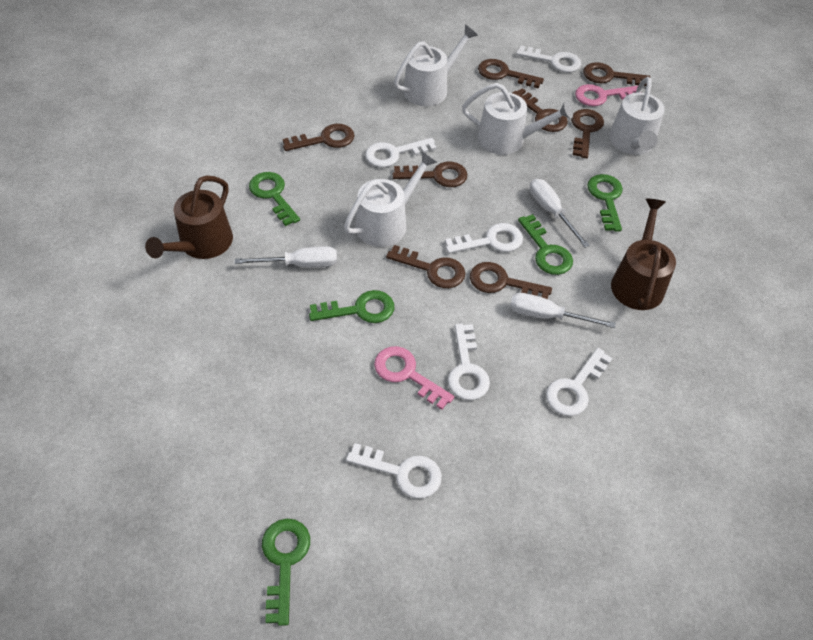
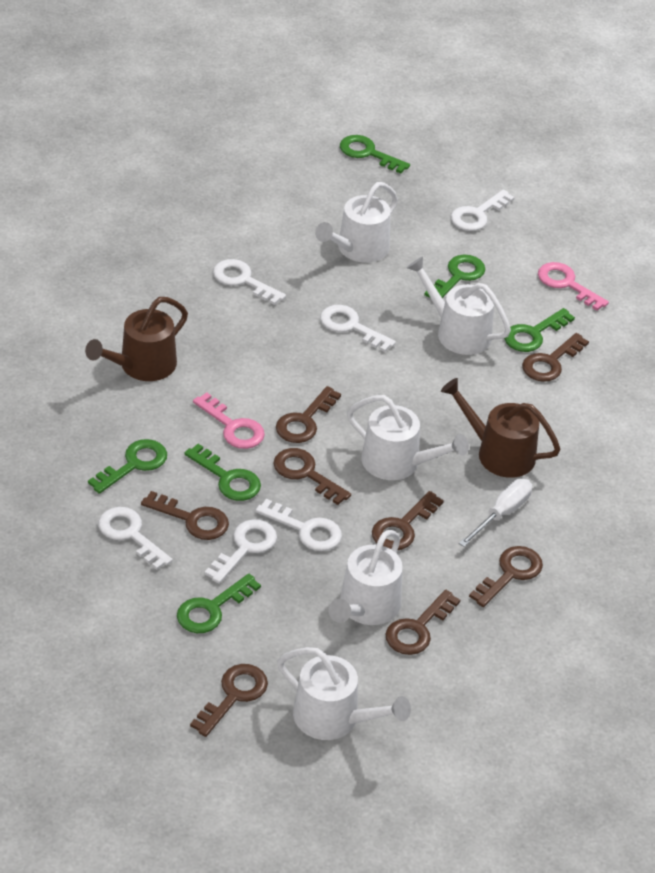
green key: 5 -> 6
white screwdriver: 3 -> 1
white watering can: 4 -> 5

